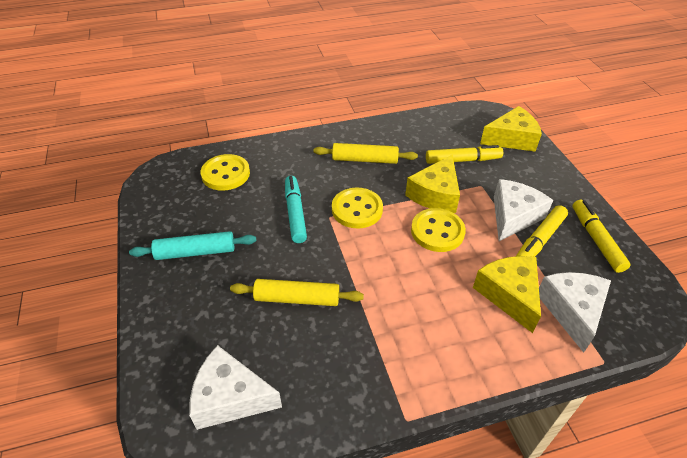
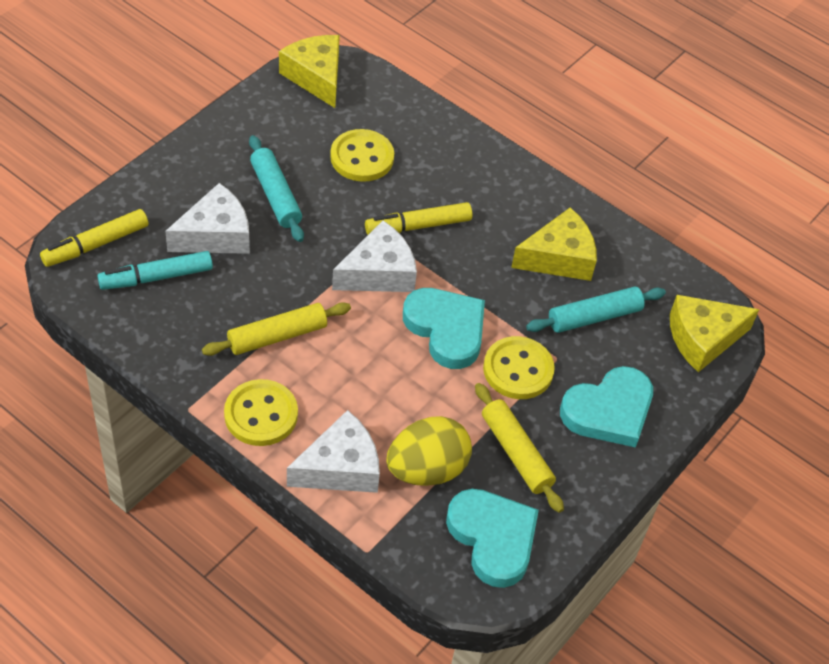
turquoise heart: 0 -> 3
turquoise rolling pin: 1 -> 2
yellow egg: 0 -> 1
yellow marker: 3 -> 2

